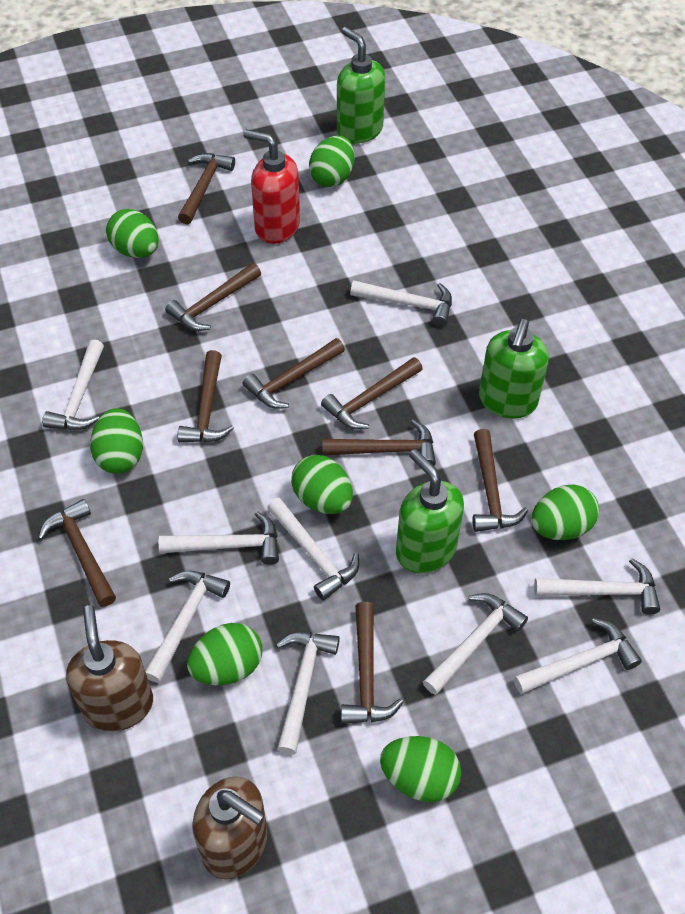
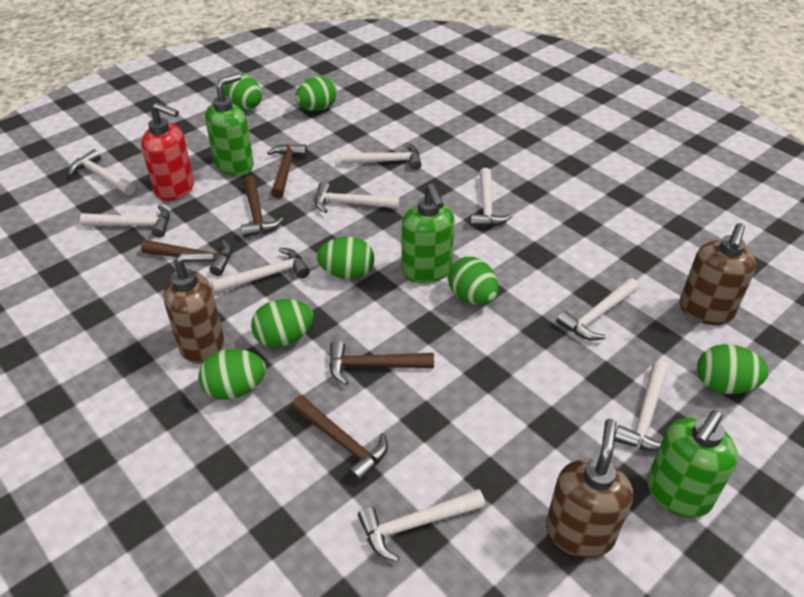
brown hammer: 9 -> 5
brown soap dispenser: 2 -> 3

